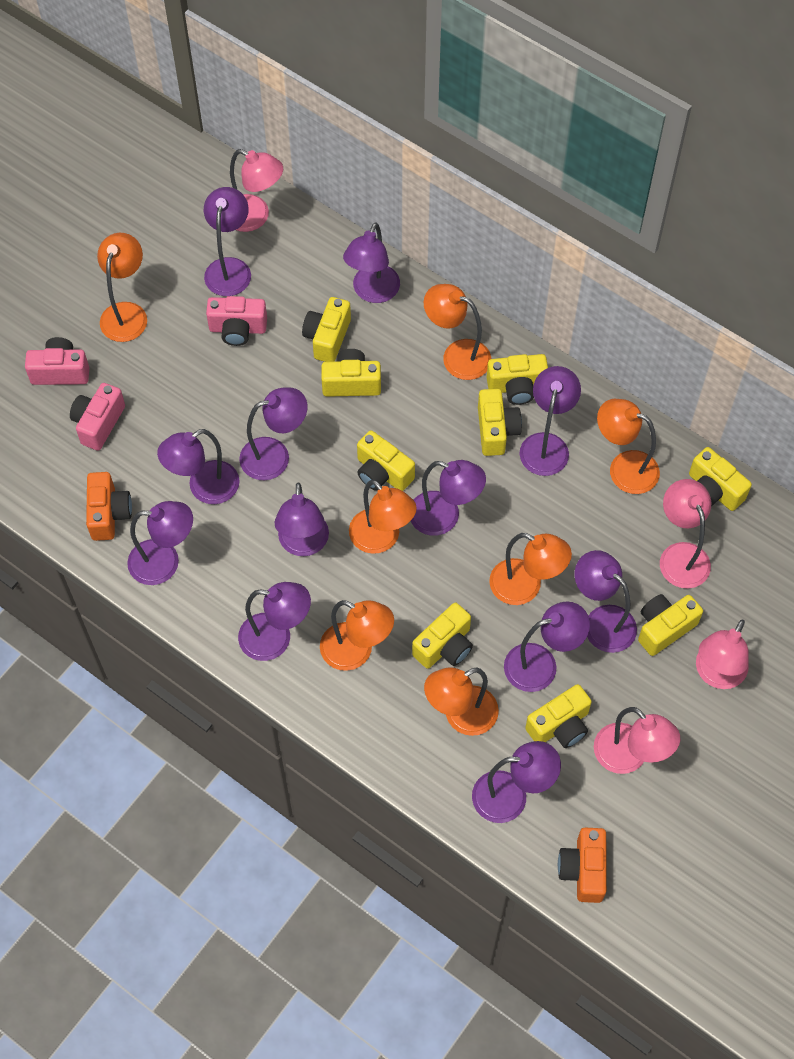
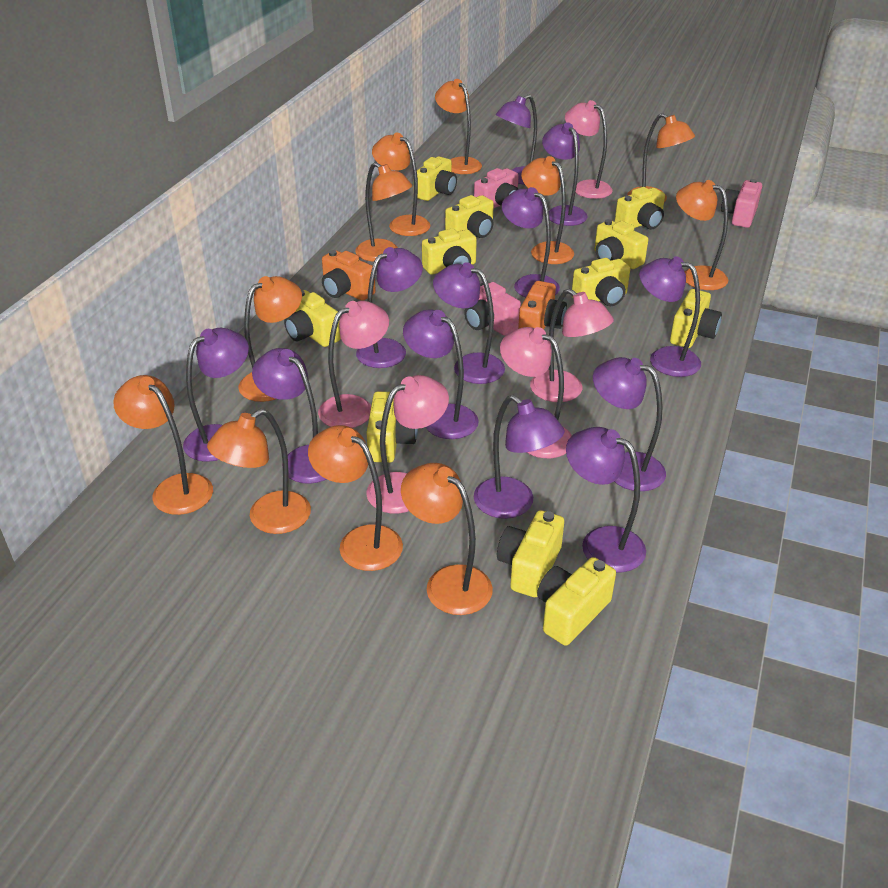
orange lamp: 7 -> 11
pink lamp: 4 -> 5
yellow camera: 9 -> 11

